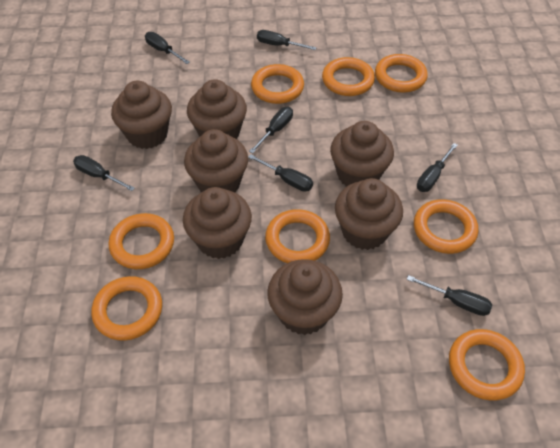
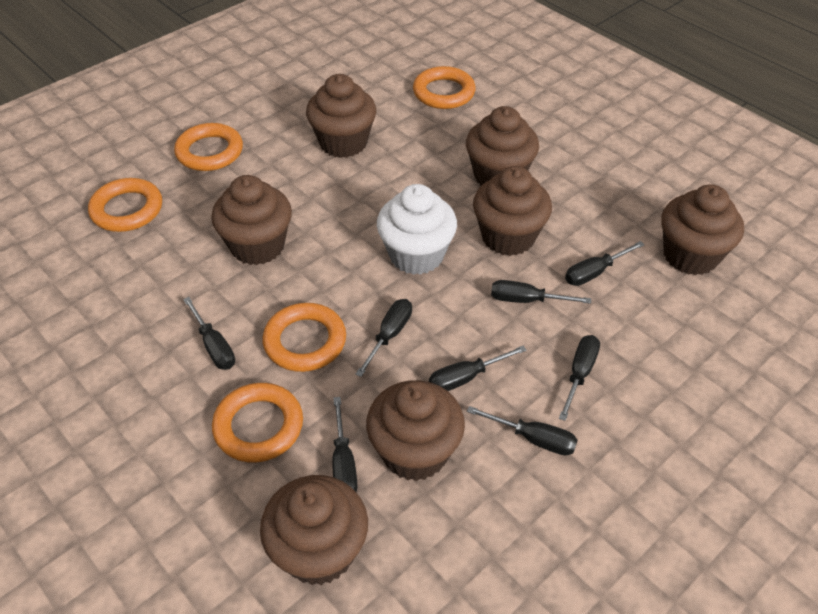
black screwdriver: 7 -> 8
orange ring: 8 -> 5
white cupcake: 0 -> 1

